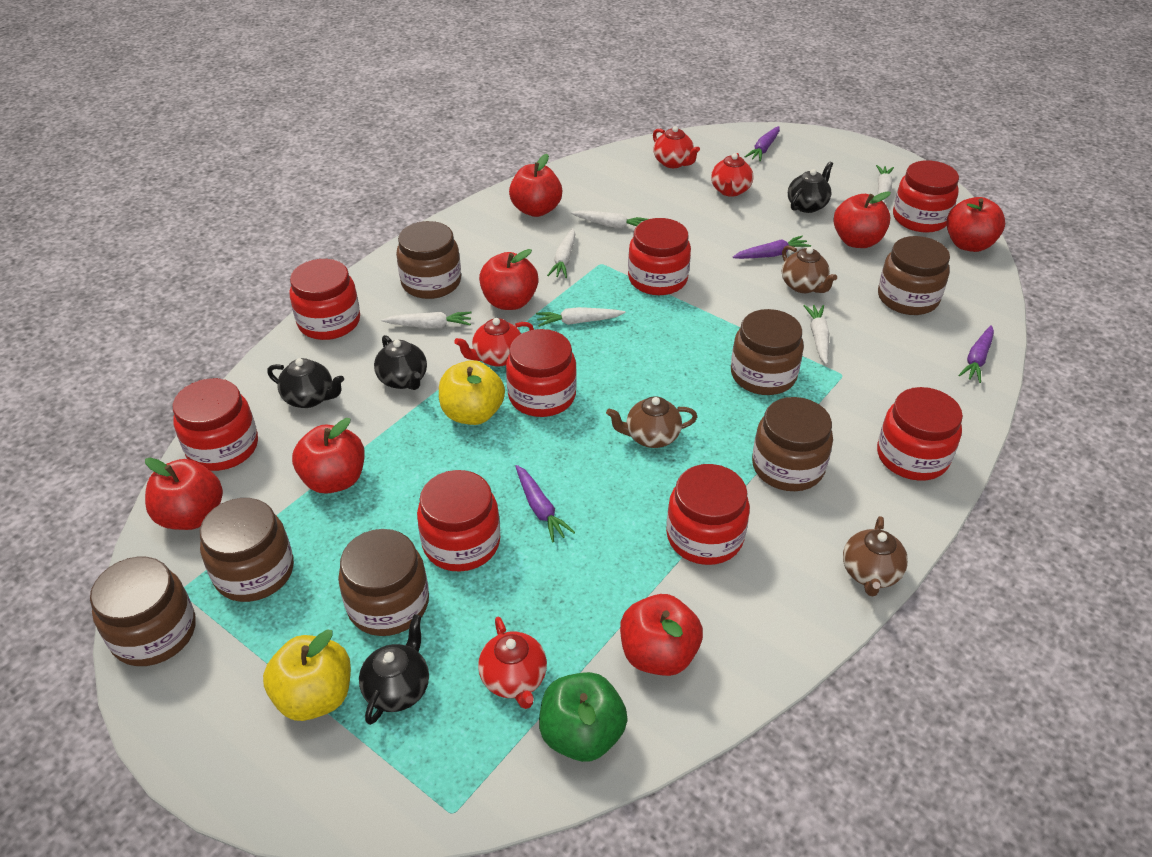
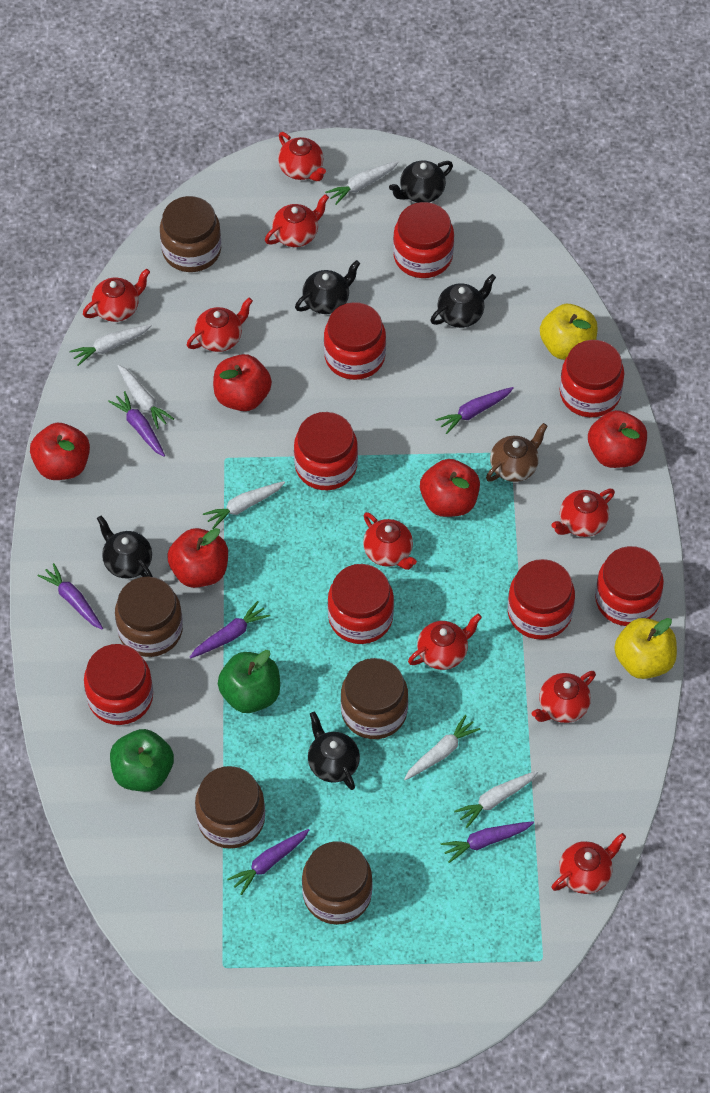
black teapot: 4 -> 5
brown jar: 7 -> 5
brown teapot: 3 -> 1
green apple: 1 -> 2
purple carrot: 4 -> 6
red apple: 7 -> 5
red teapot: 4 -> 9

